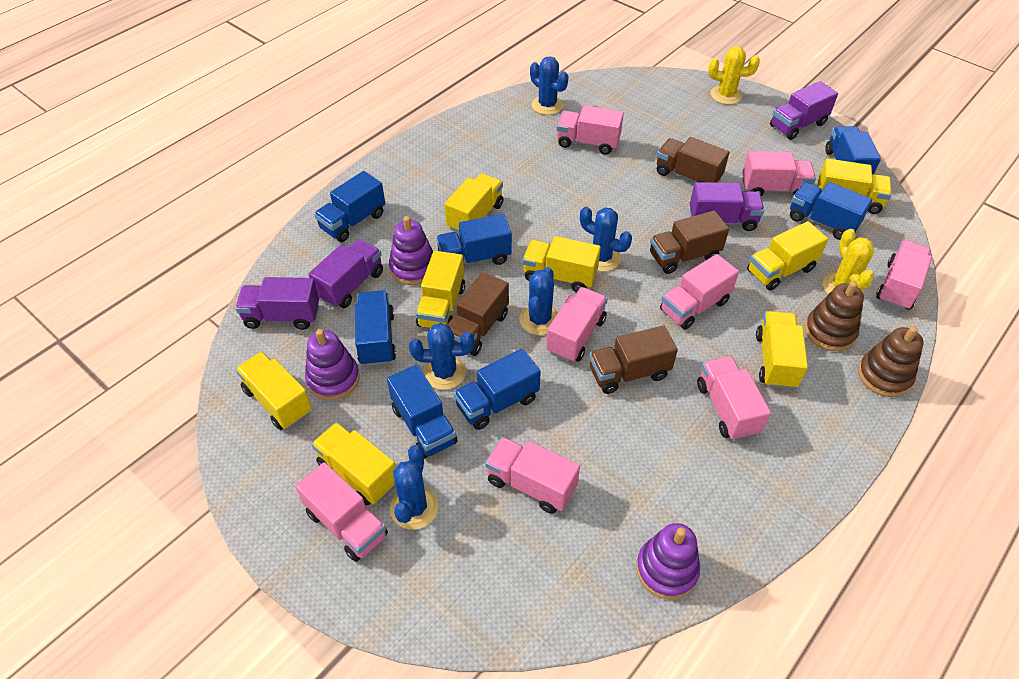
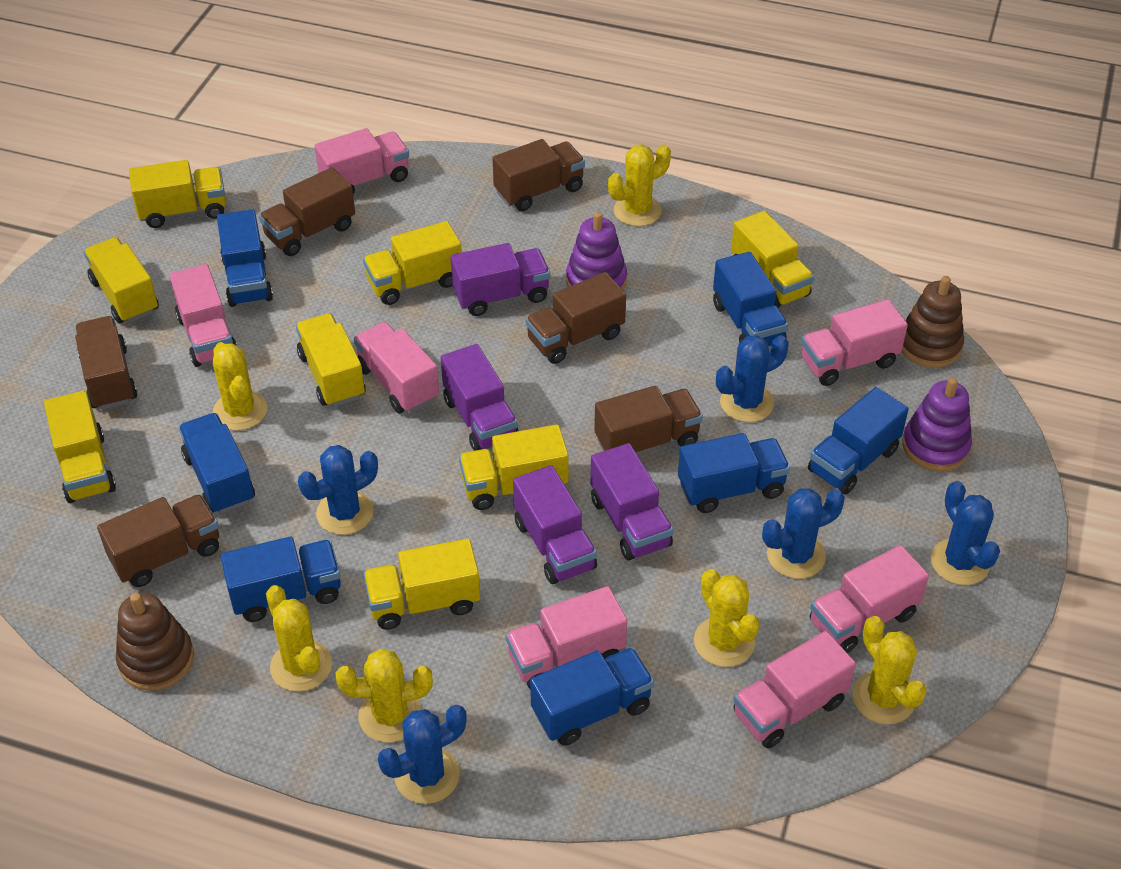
brown truck: 4 -> 6
pink truck: 8 -> 7
purple stacking toy: 3 -> 2
yellow cactus: 2 -> 6

